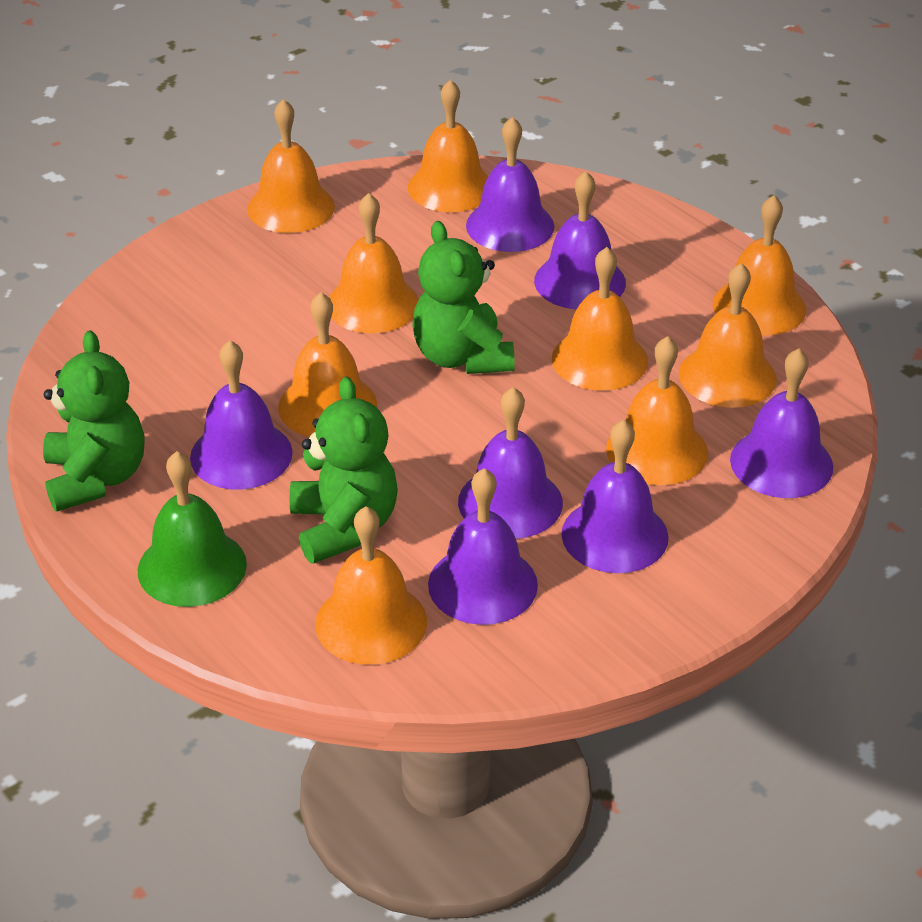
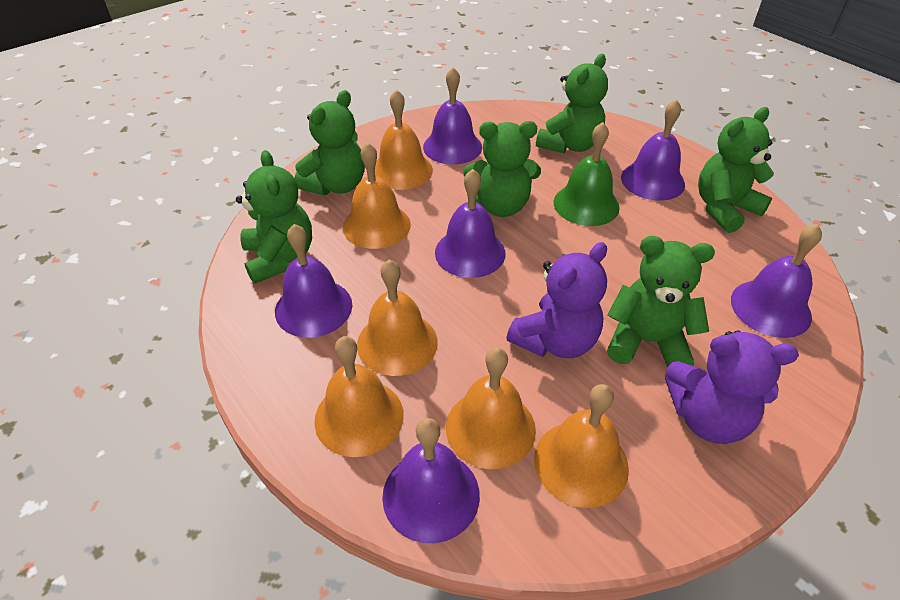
green teddy bear: 3 -> 6
orange bell: 9 -> 6
purple bell: 7 -> 6
purple teddy bear: 0 -> 2

